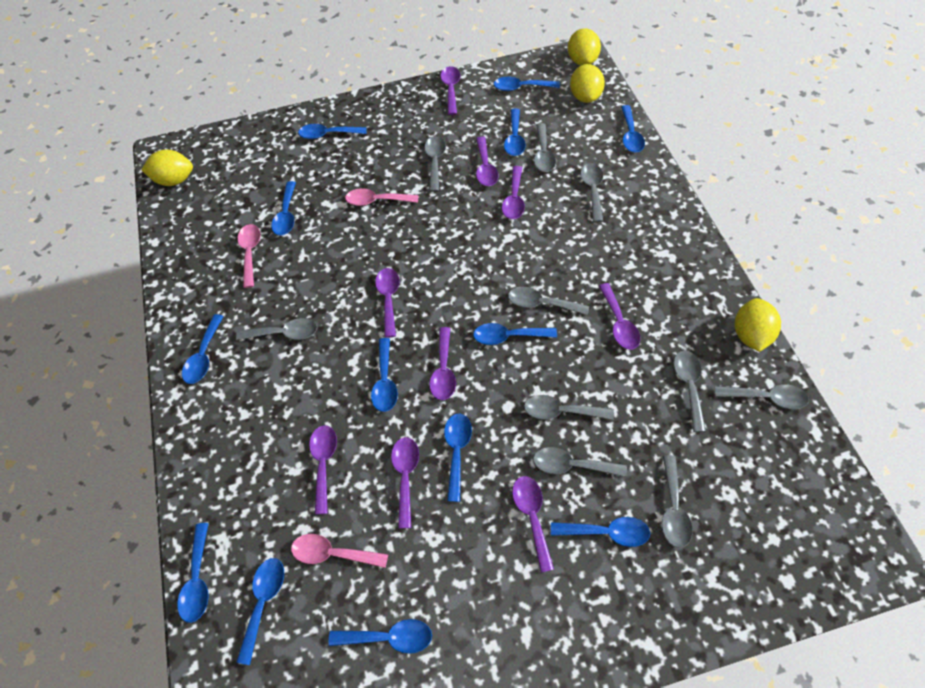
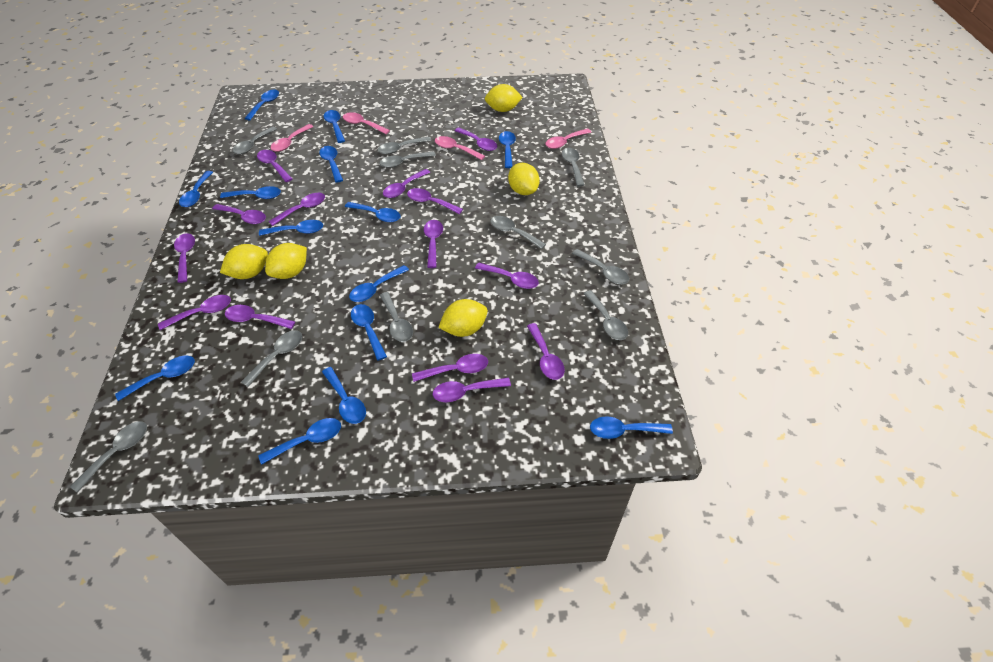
blue spoon: 13 -> 14
pink spoon: 3 -> 4
purple spoon: 9 -> 14
yellow lemon: 4 -> 5

